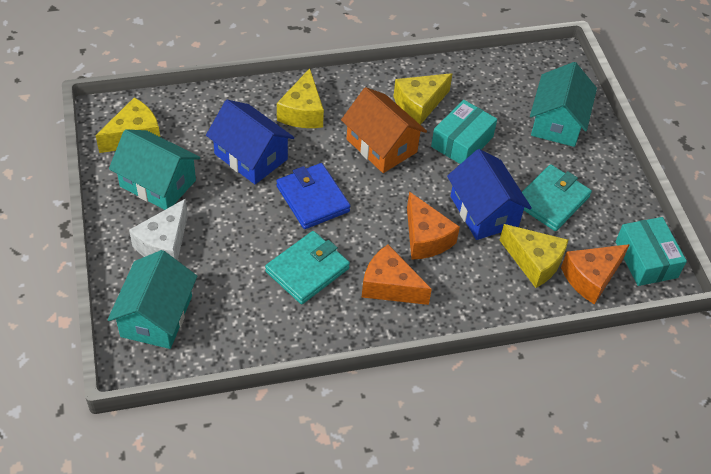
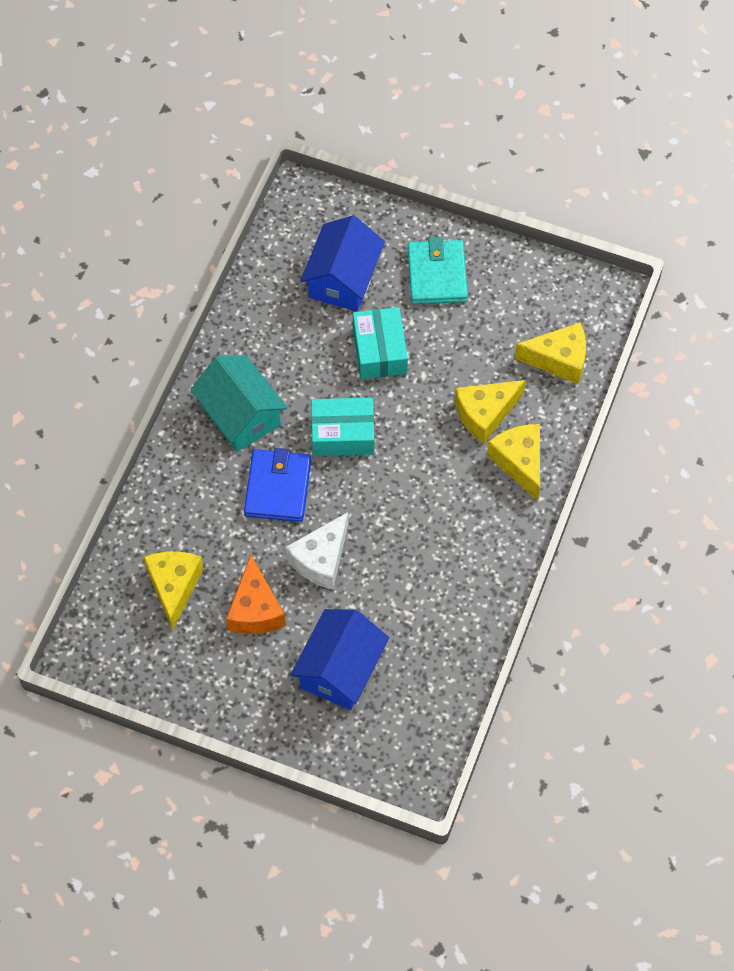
orange cheese: 3 -> 1
orange house: 1 -> 0
turquoise house: 3 -> 1
turquoise wallet: 2 -> 1

